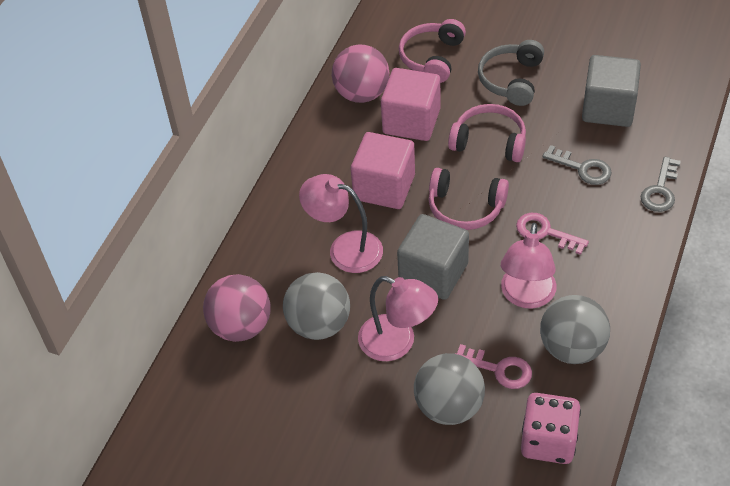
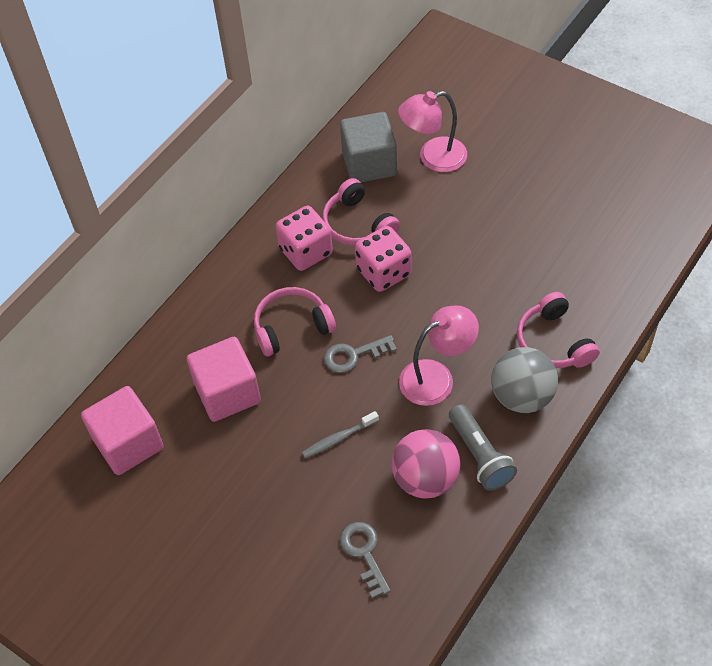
grey ball: 3 -> 1
grey cube: 2 -> 1
grey flashlight: 0 -> 1
grey headphones: 1 -> 0
grey toothbrush: 0 -> 1
pink ball: 2 -> 1
pink dice: 1 -> 2
pink key: 2 -> 0
pink lamp: 3 -> 2

